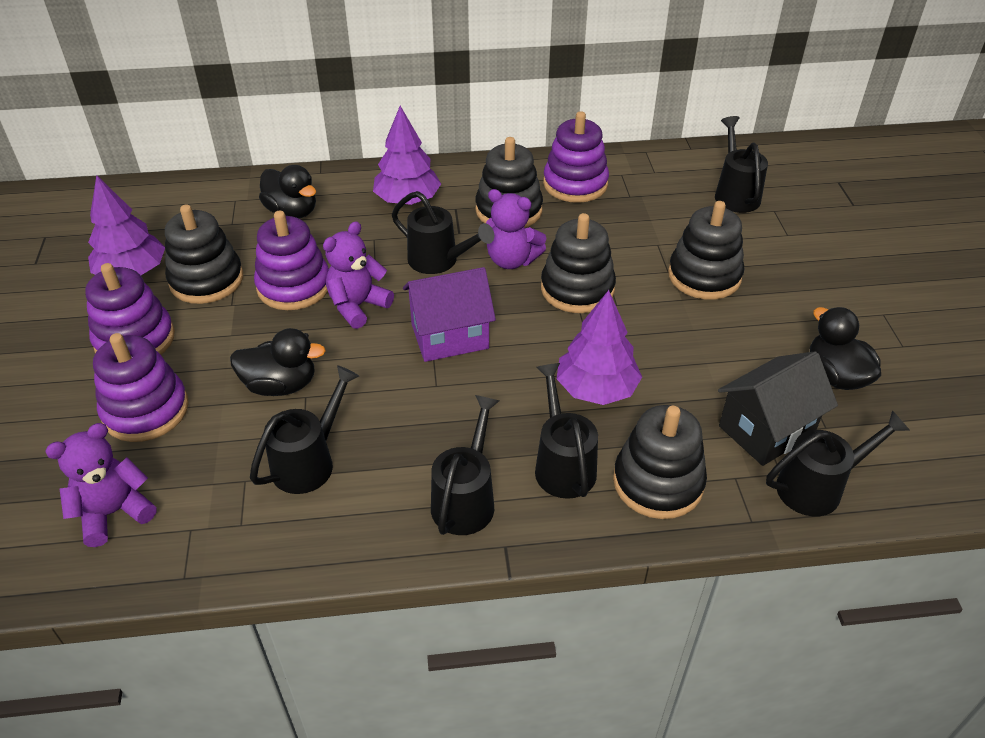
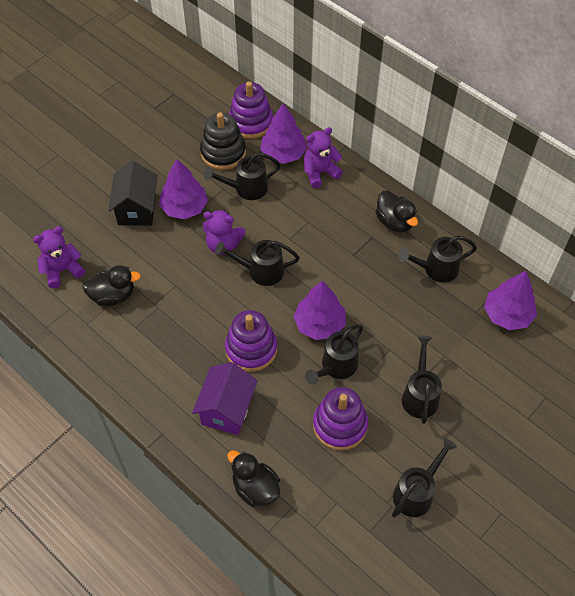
black stacking toy: 5 -> 1
purple stacking toy: 4 -> 3
purple tree: 3 -> 4

